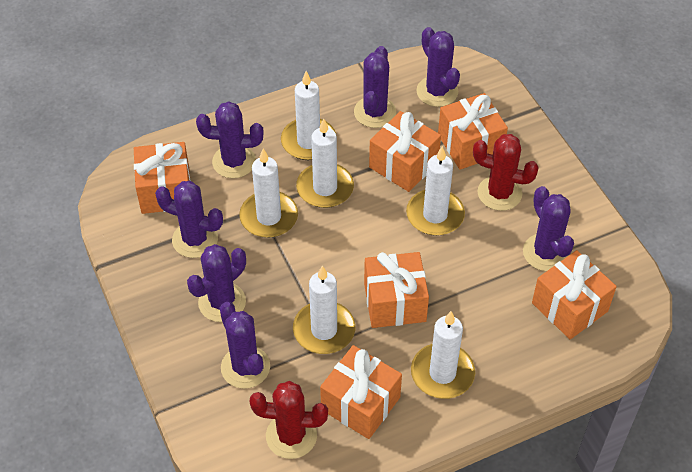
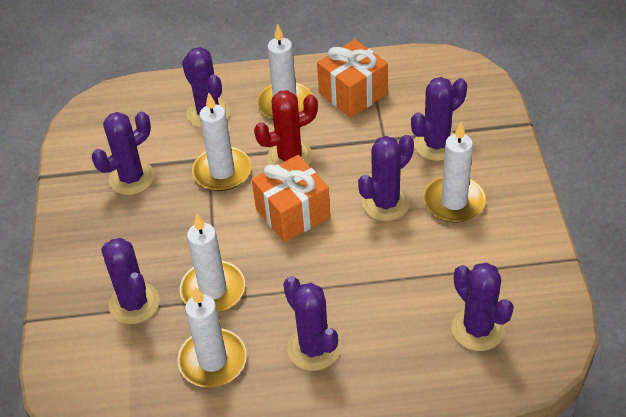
orange gift: 6 -> 2
red cactus: 2 -> 1
white candle: 6 -> 5

